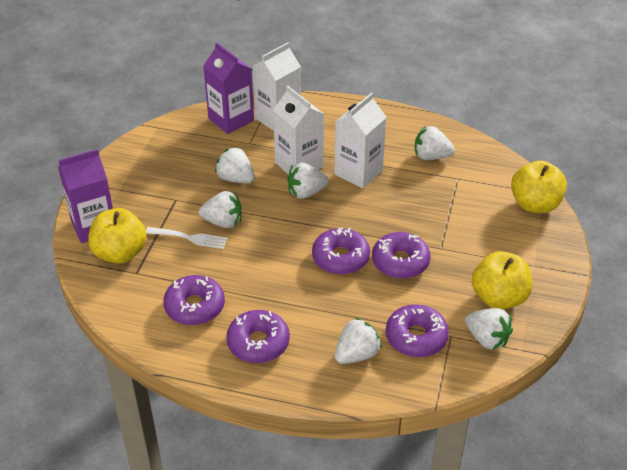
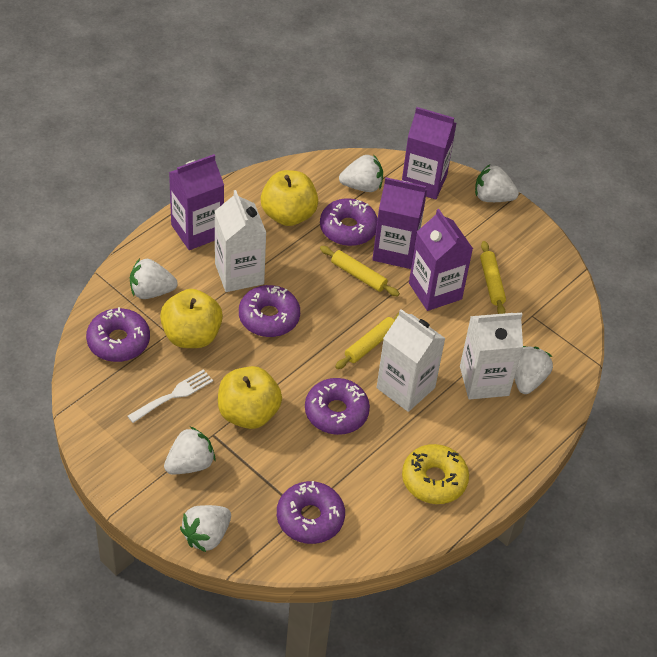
purple carton: 2 -> 4
yellow donut: 0 -> 1
yellow rolling pin: 0 -> 3

